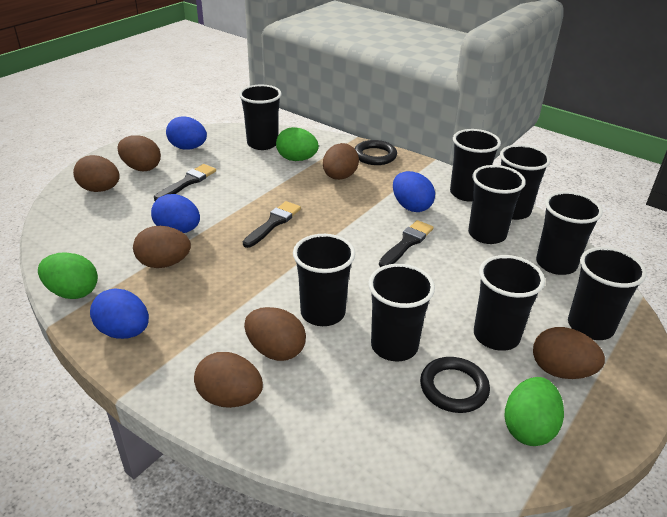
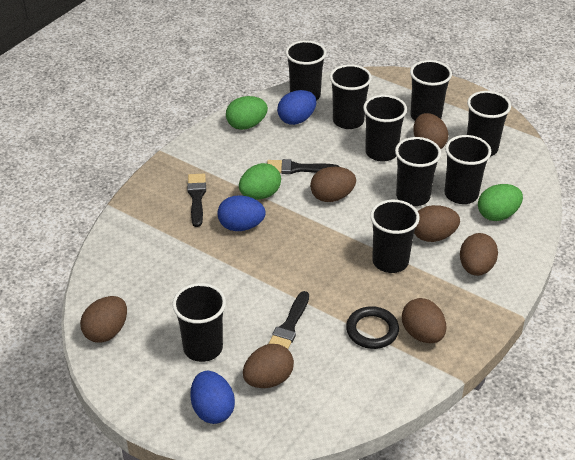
black ring: 2 -> 1
blue egg: 4 -> 3

